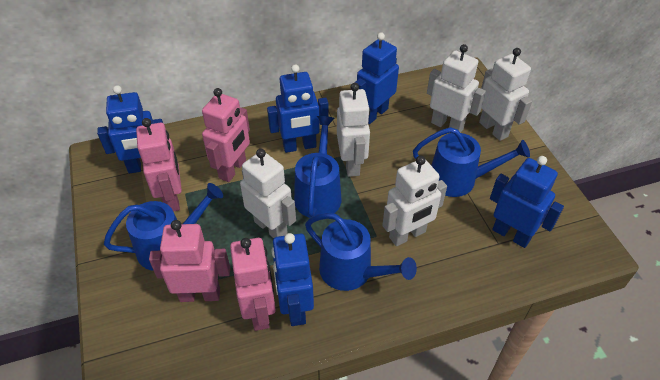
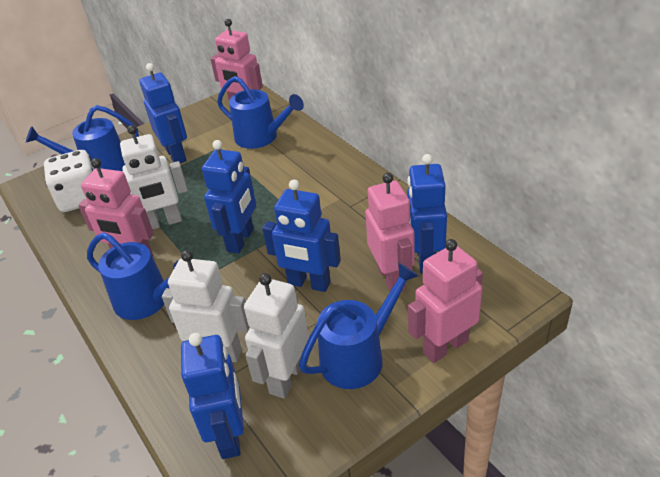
white dice: 0 -> 1
white robot: 5 -> 3

